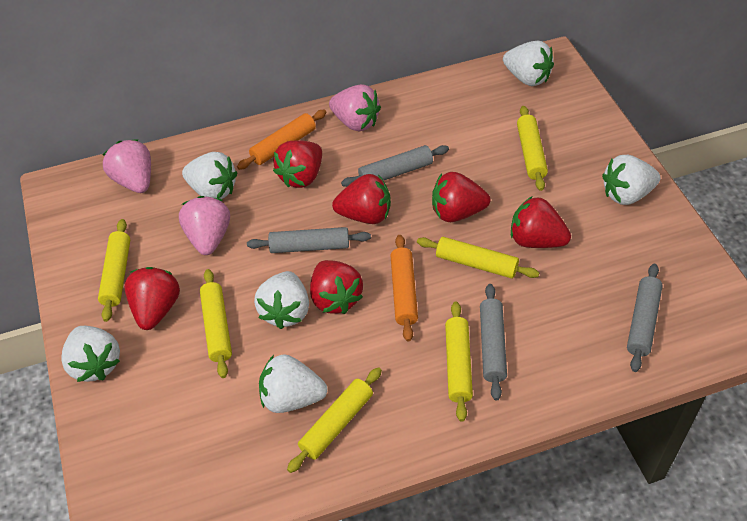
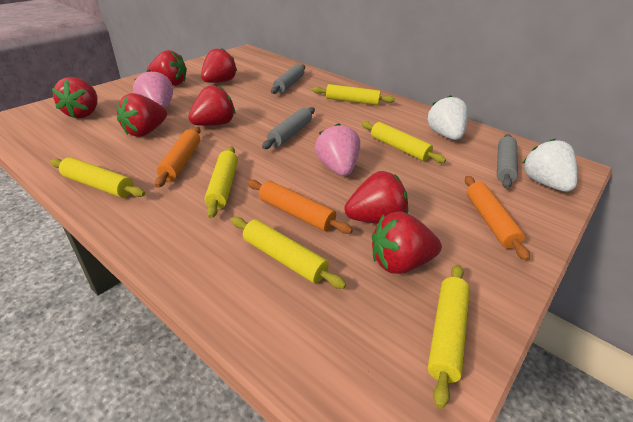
grey rolling pin: 4 -> 3
orange rolling pin: 2 -> 3
pink strawberry: 3 -> 2
red strawberry: 6 -> 7
white strawberry: 6 -> 2

